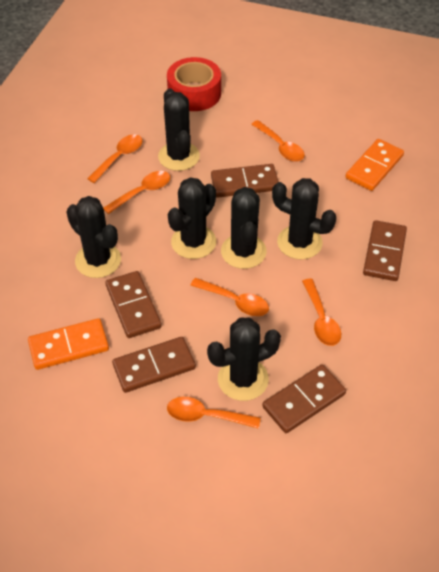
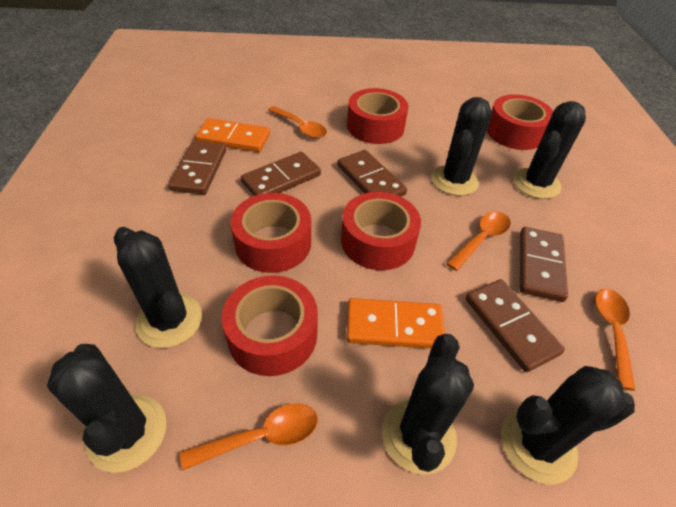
orange spoon: 6 -> 4
red tape: 1 -> 5

